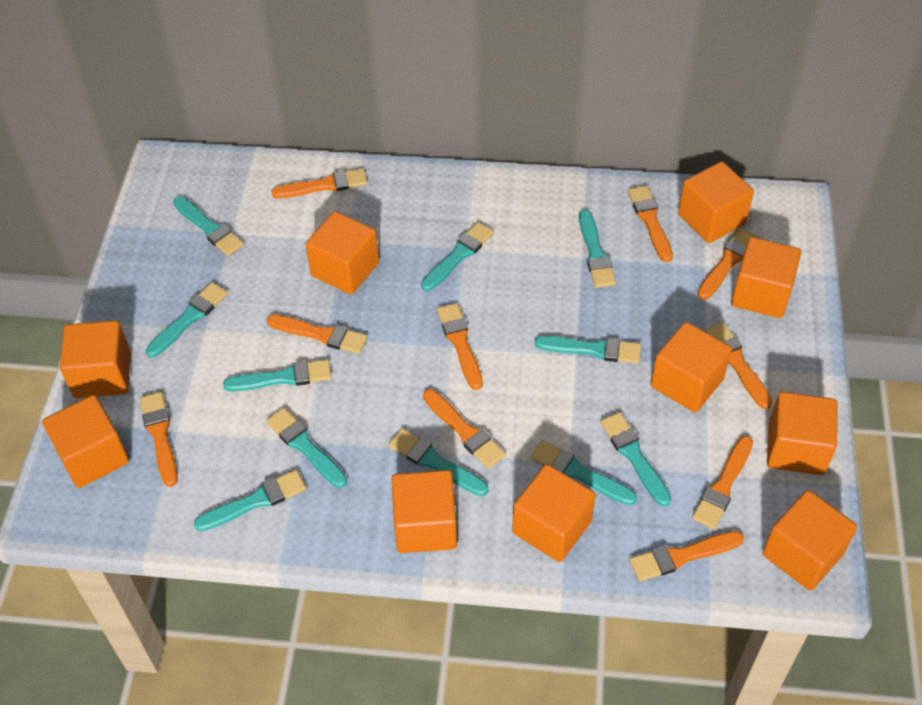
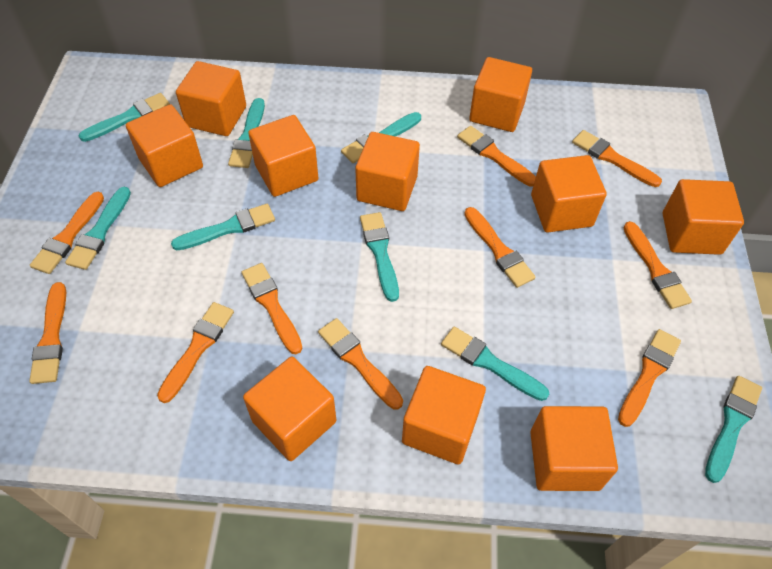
turquoise brush: 11 -> 8

